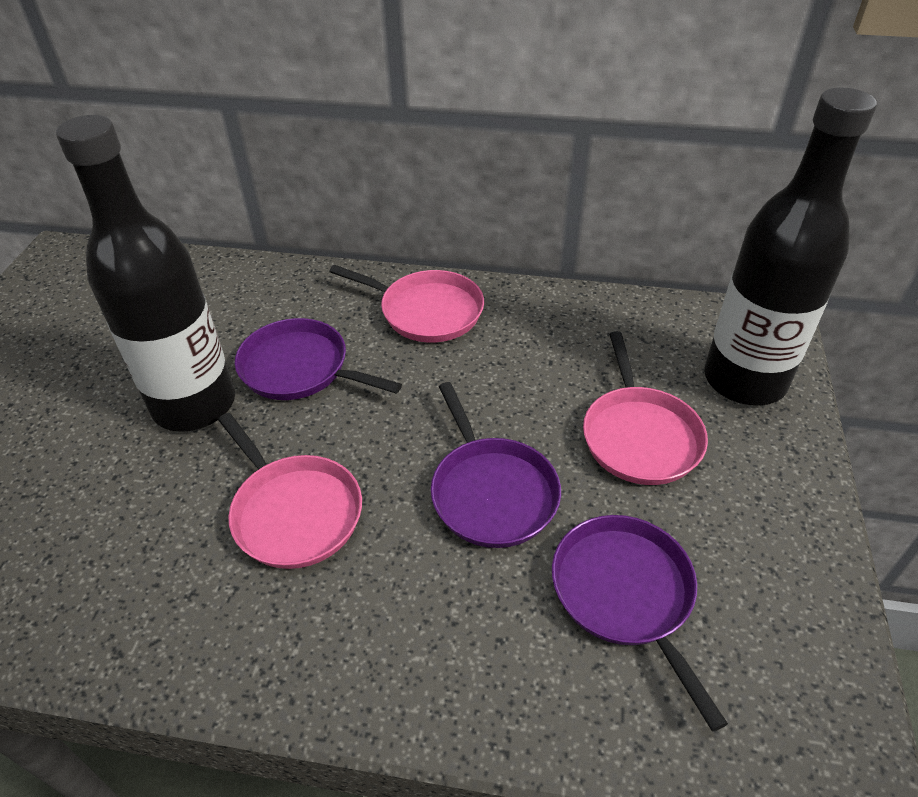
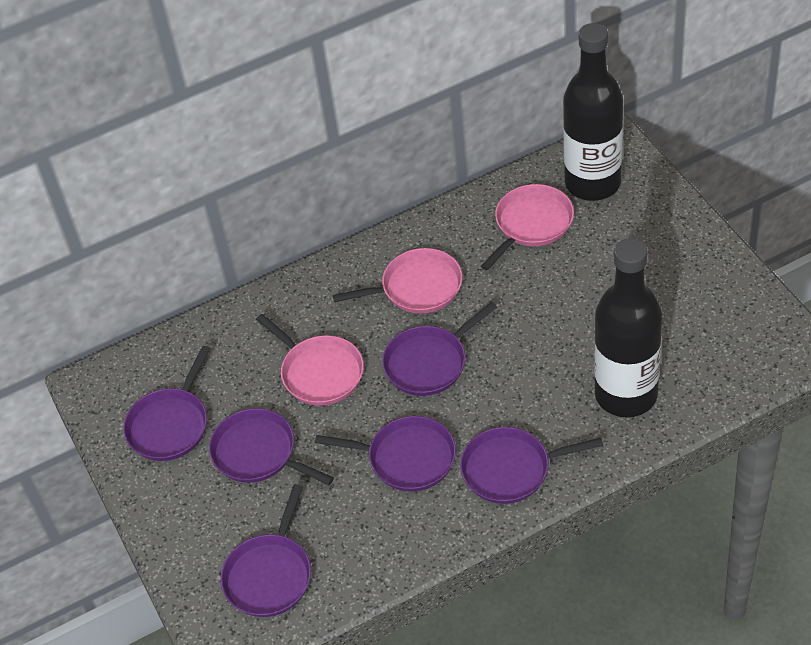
purple pan: 3 -> 6

